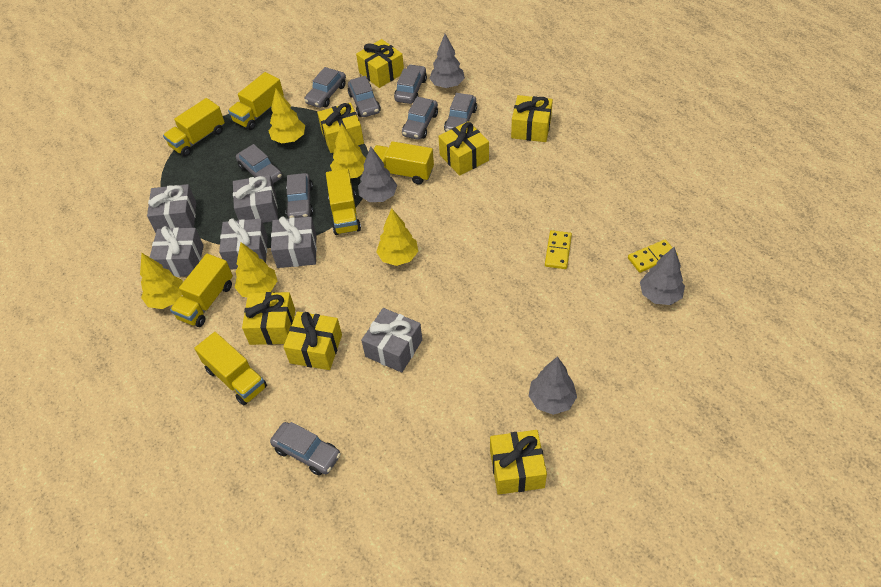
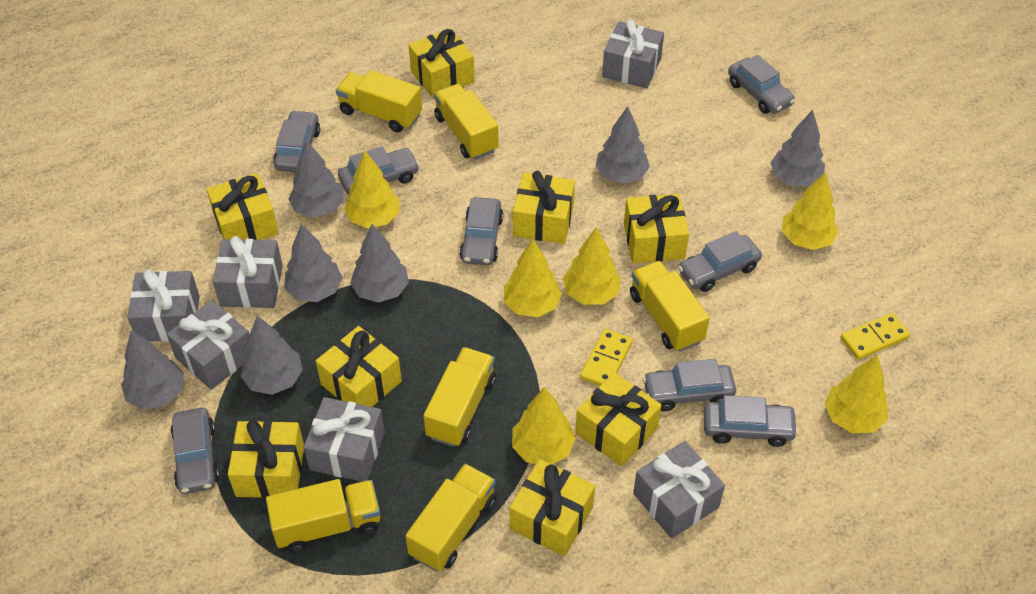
grey tree: 4 -> 7
yellow gift: 7 -> 8
yellow tree: 5 -> 6

